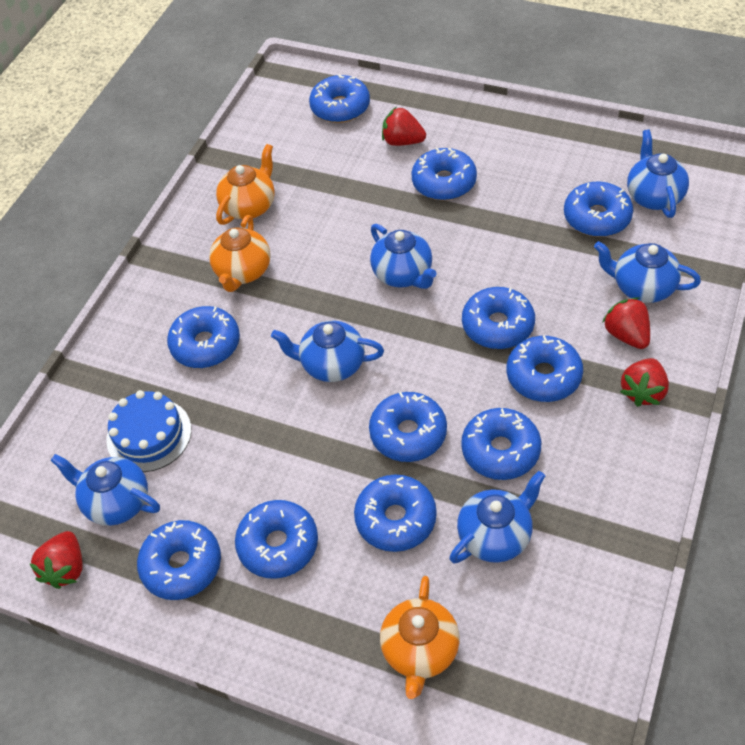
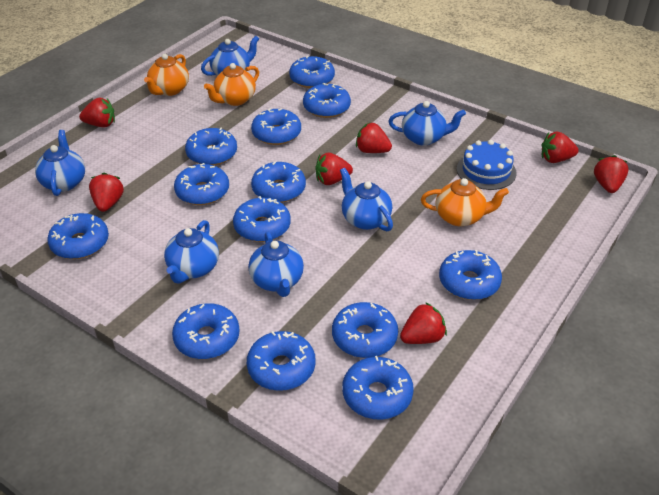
blue donut: 11 -> 13
red strawberry: 4 -> 7

